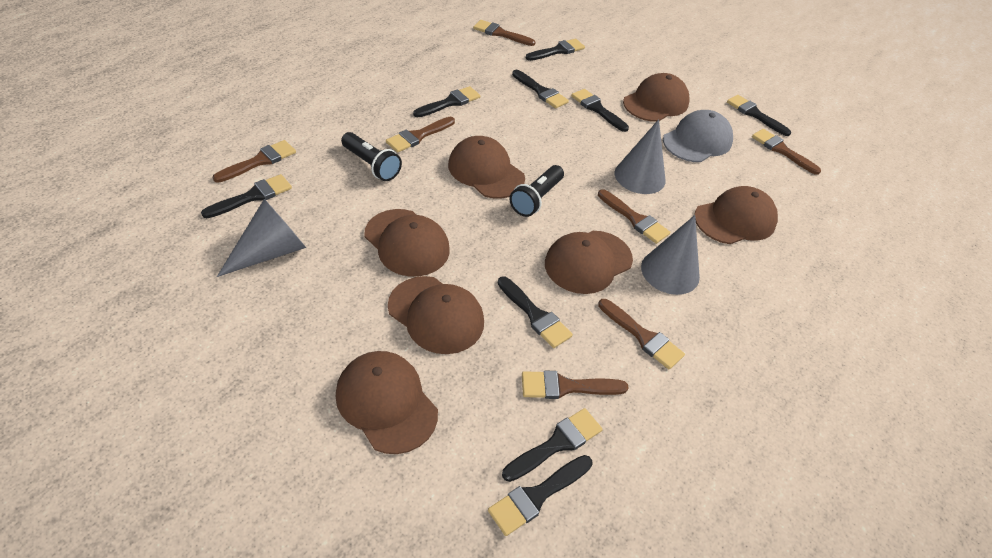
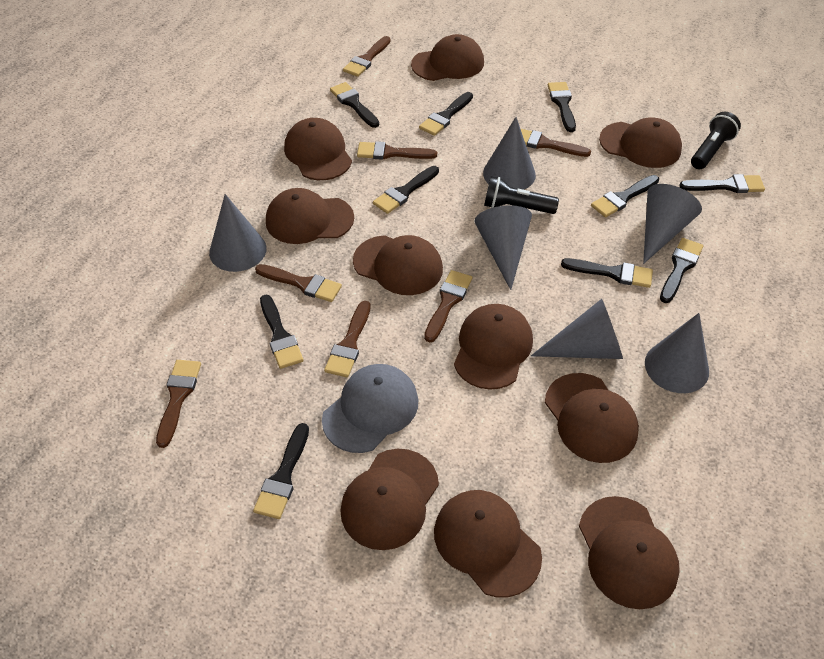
black brush: 9 -> 10
brown cap: 7 -> 10
grey cone: 3 -> 6

